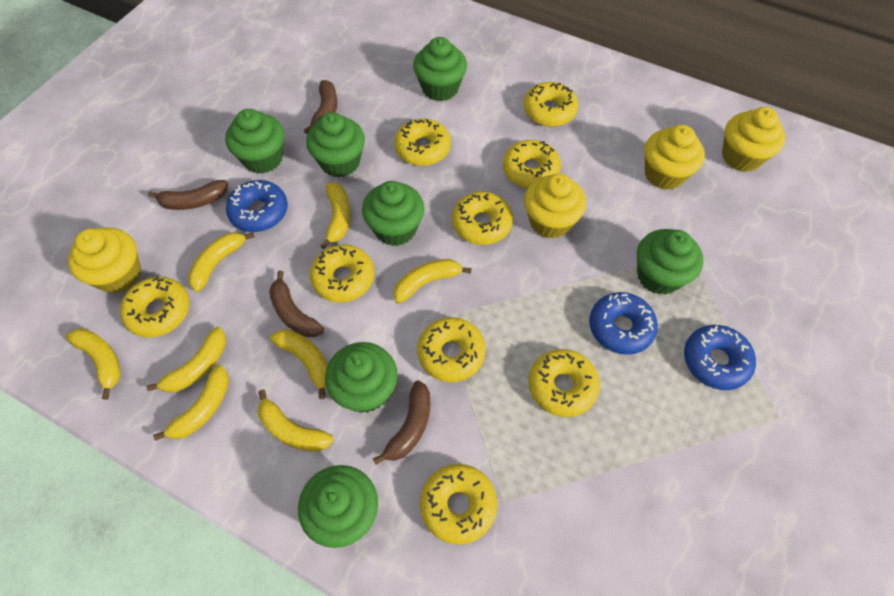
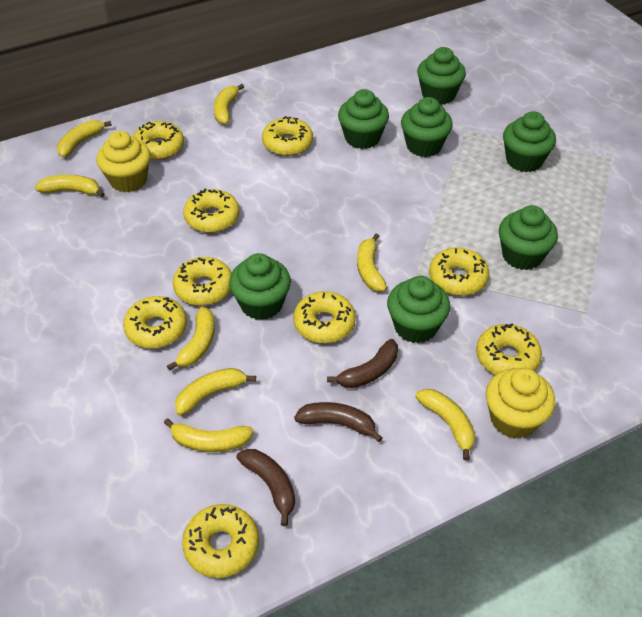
blue donut: 3 -> 0
brown banana: 4 -> 3
yellow cupcake: 4 -> 2

